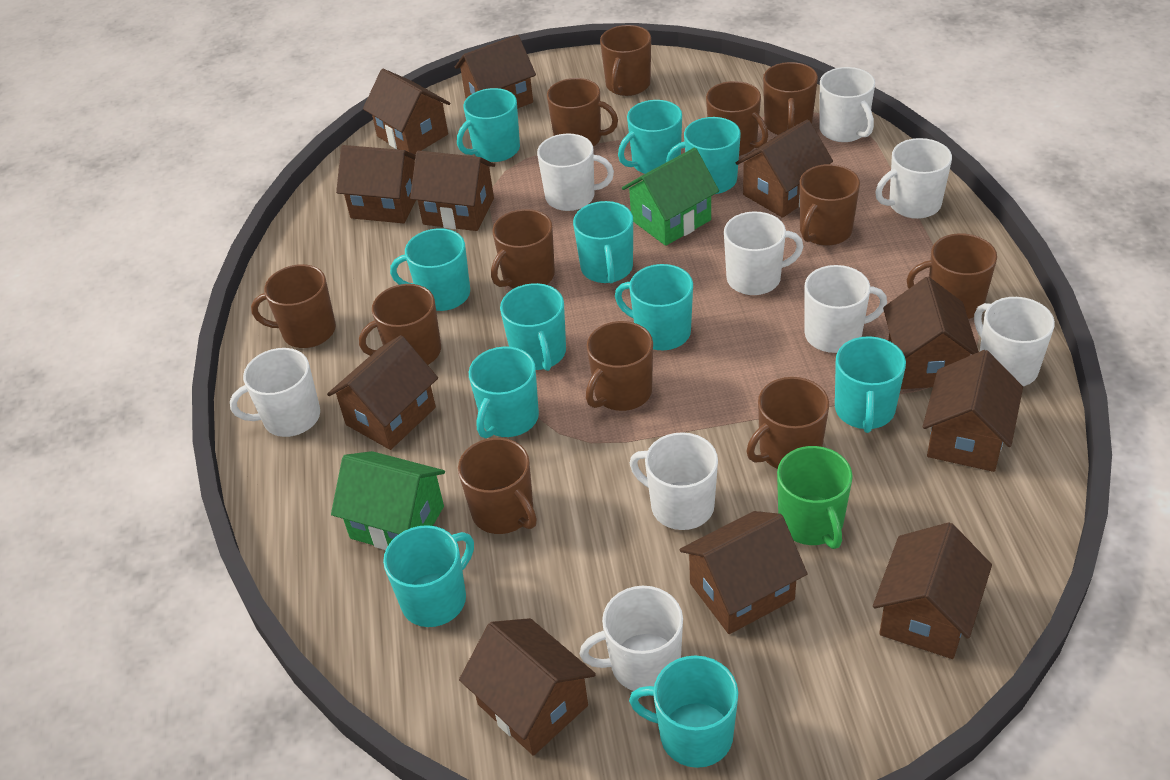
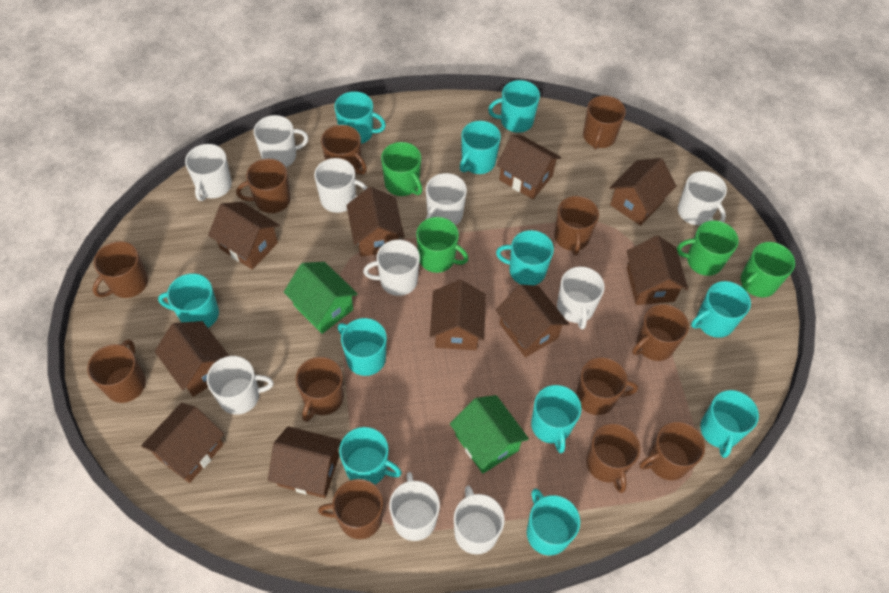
brown house: 11 -> 10
green mug: 1 -> 4
white mug: 9 -> 10

